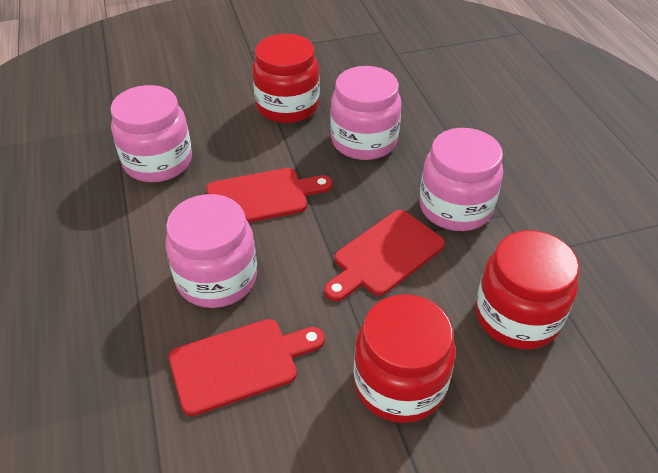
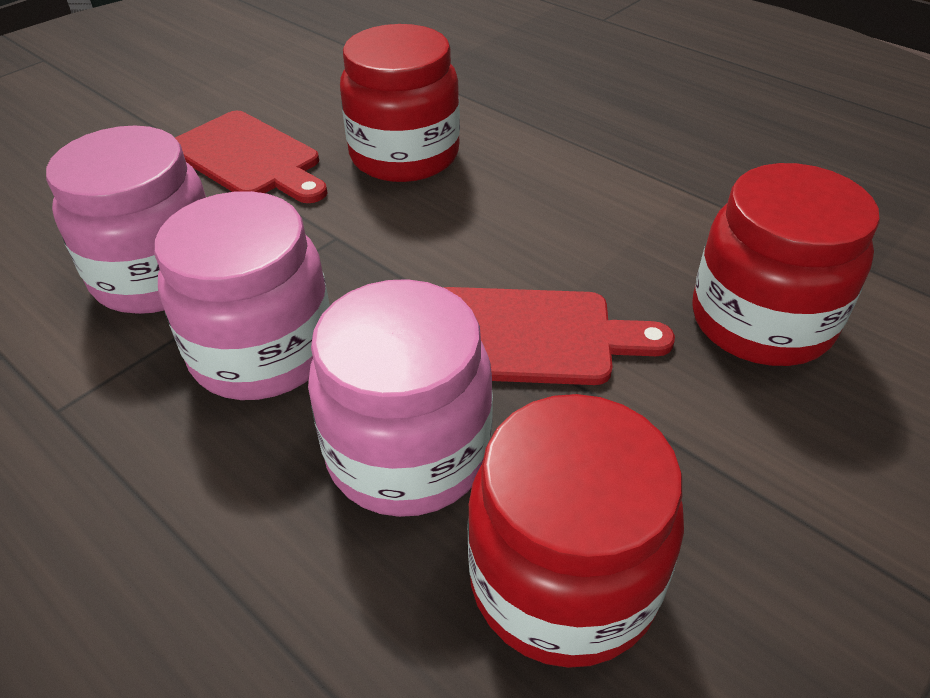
pink jar: 4 -> 3
red cutting board: 3 -> 2

